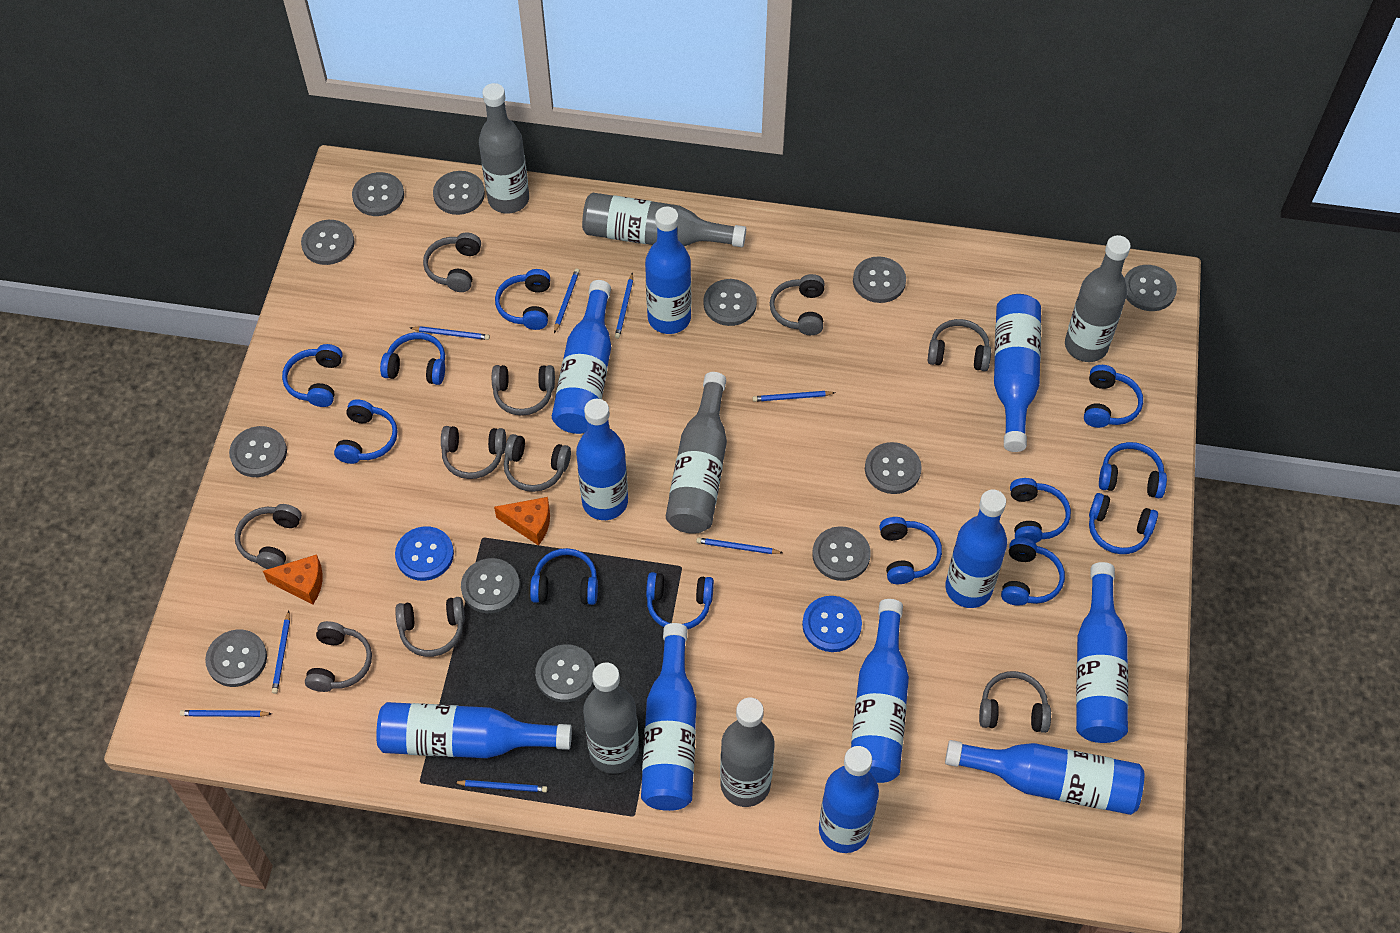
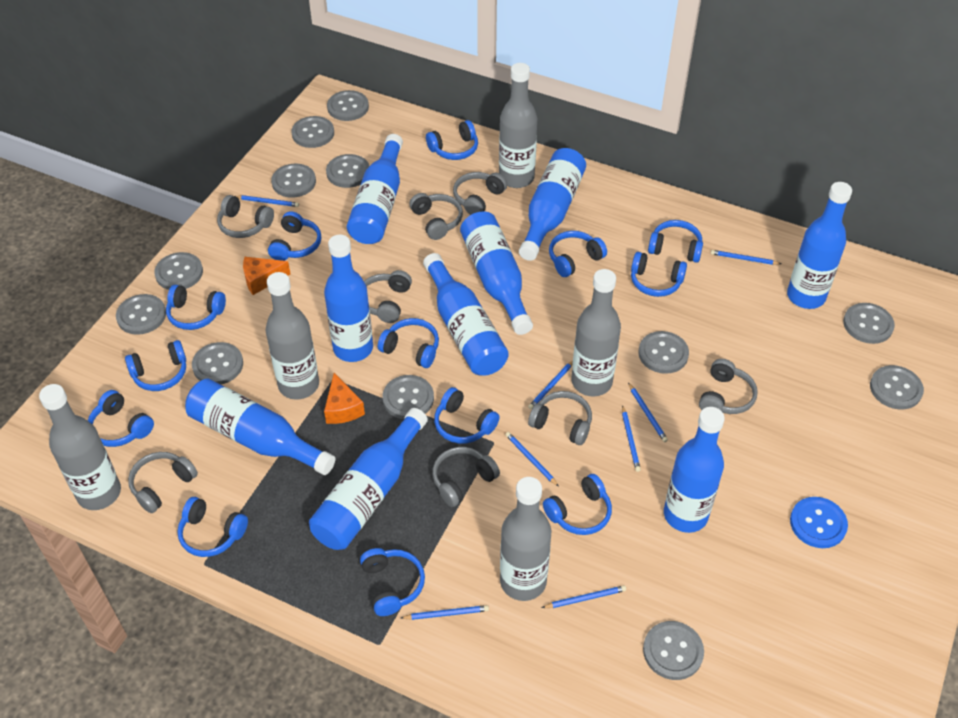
blue bottle: 11 -> 9
blue button: 2 -> 1
blue headphones: 12 -> 13
grey bottle: 6 -> 5
grey headphones: 10 -> 8

